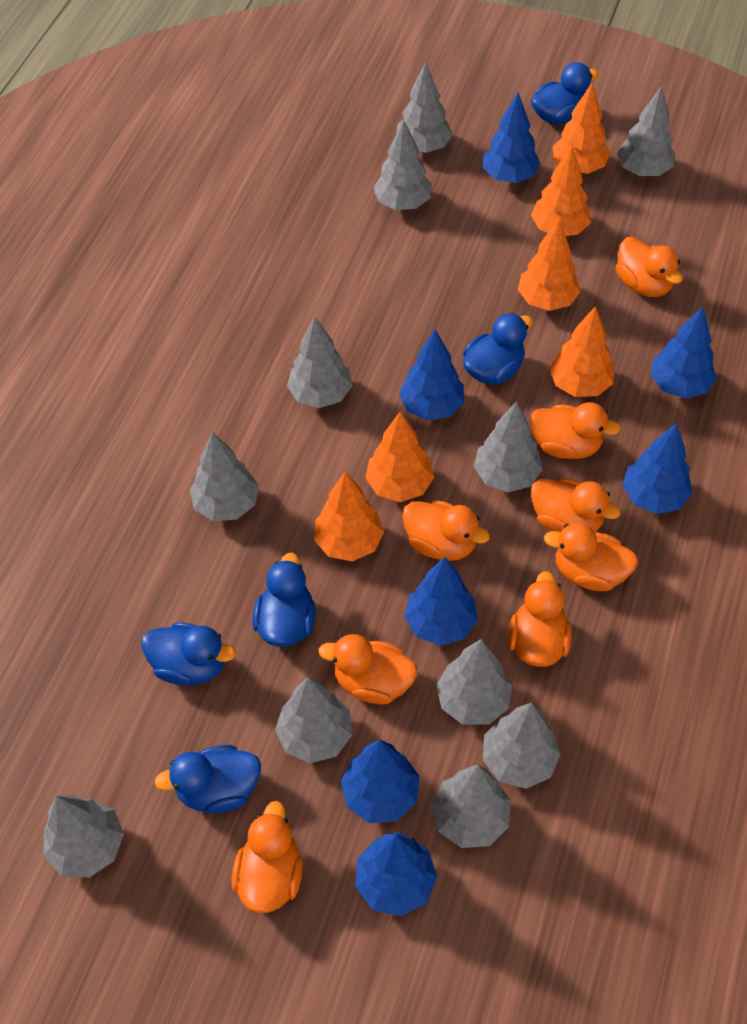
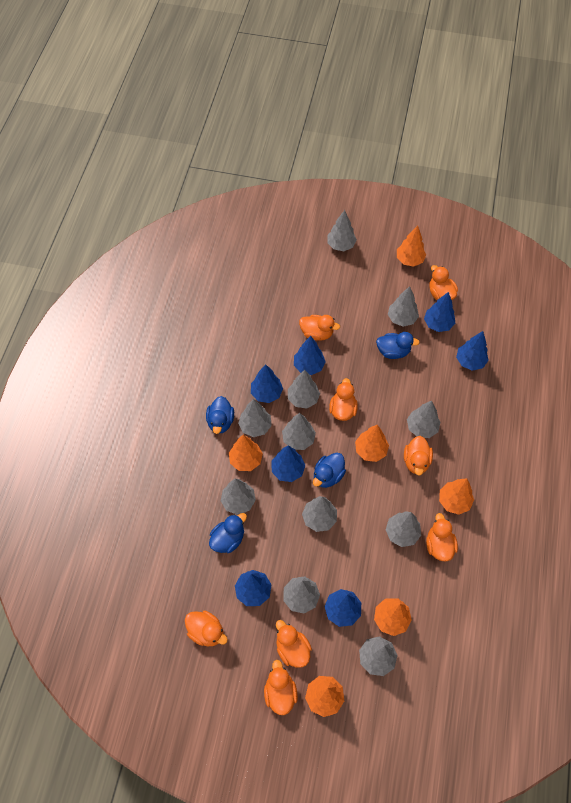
blue duck: 5 -> 4

